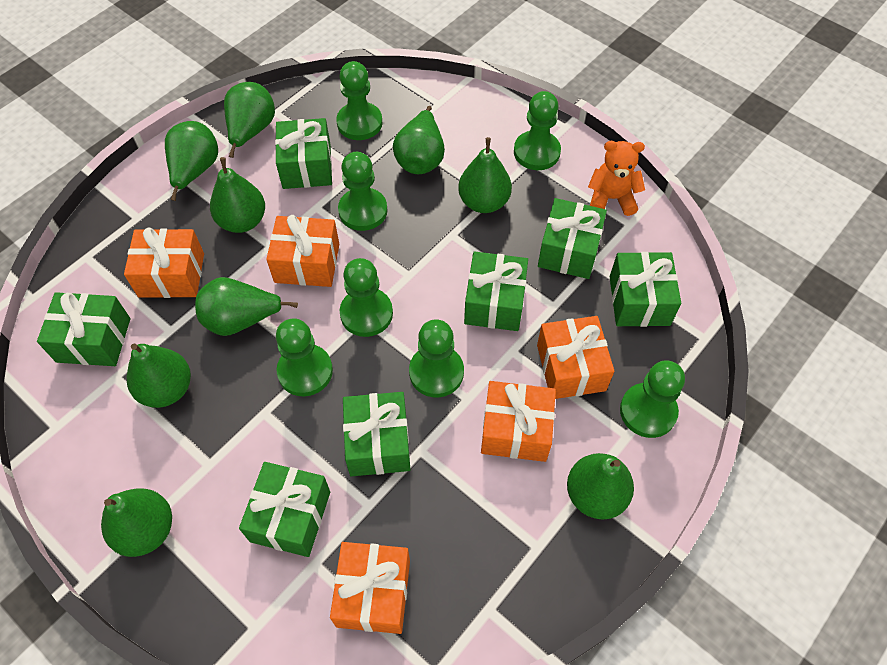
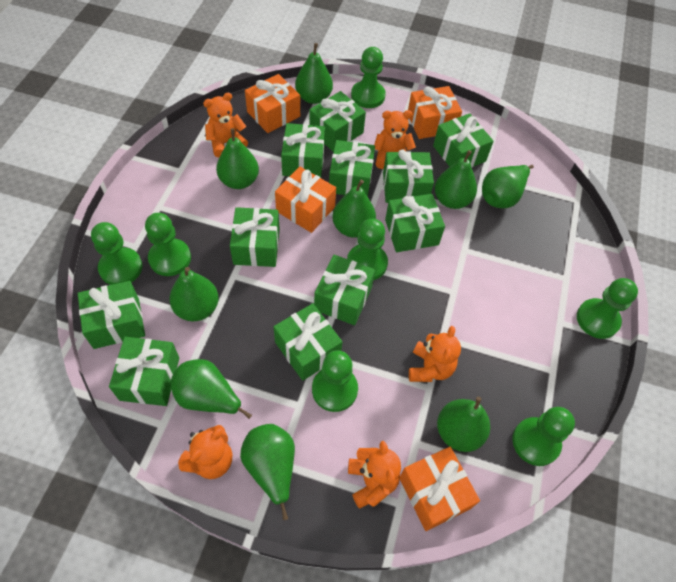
green gift: 7 -> 11
orange gift: 5 -> 4
orange teddy bear: 1 -> 5

